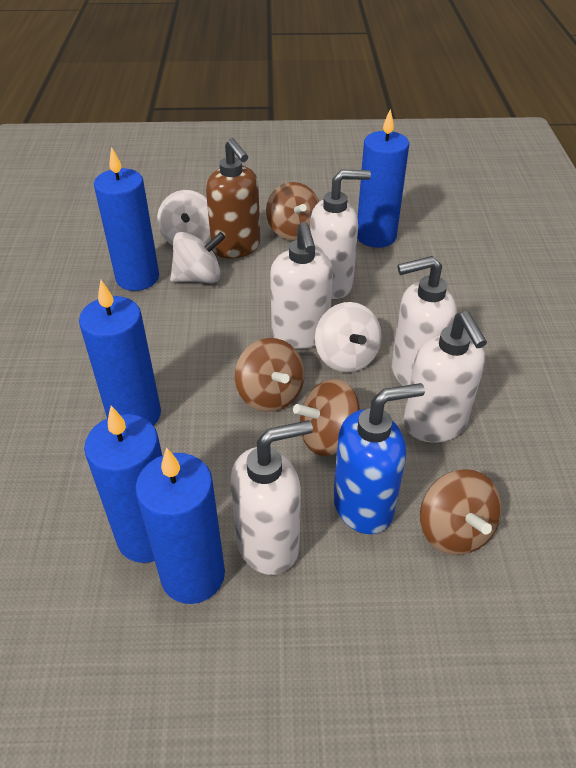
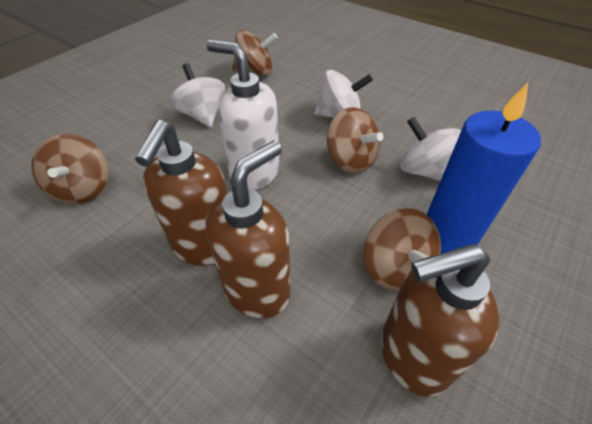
blue candle: 5 -> 1
blue soap dispenser: 1 -> 0
brown soap dispenser: 1 -> 3
white soap dispenser: 5 -> 1

